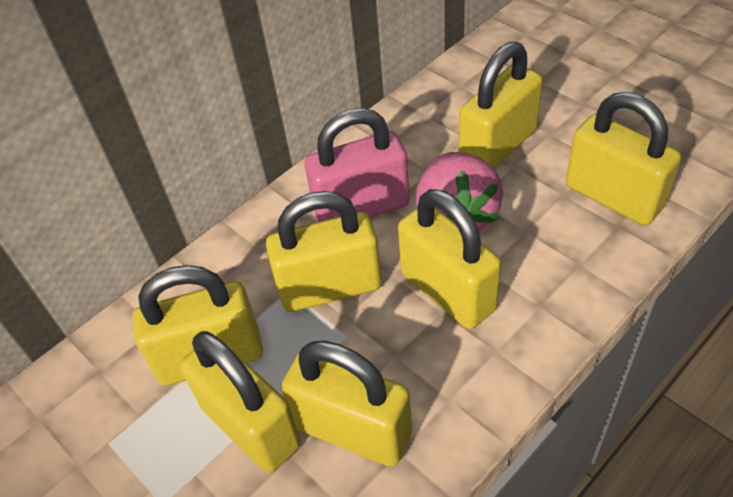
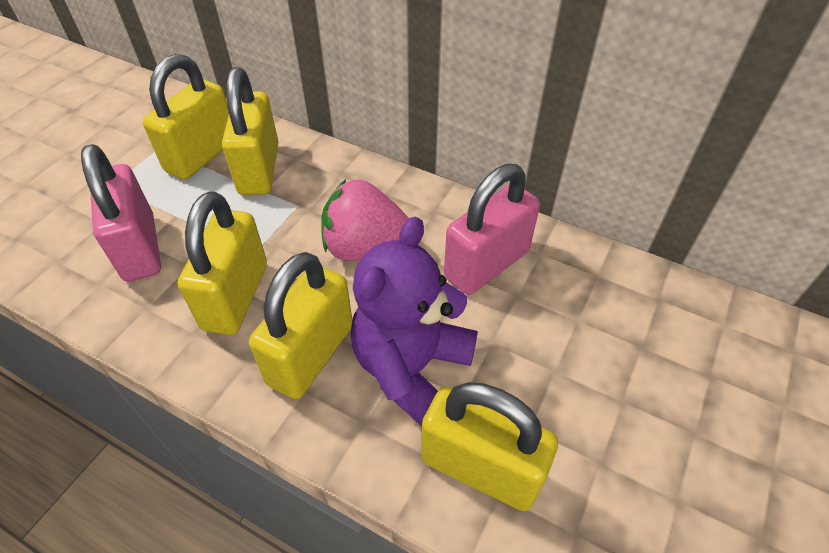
pink padlock: 1 -> 2
purple teddy bear: 0 -> 1
yellow padlock: 7 -> 5

